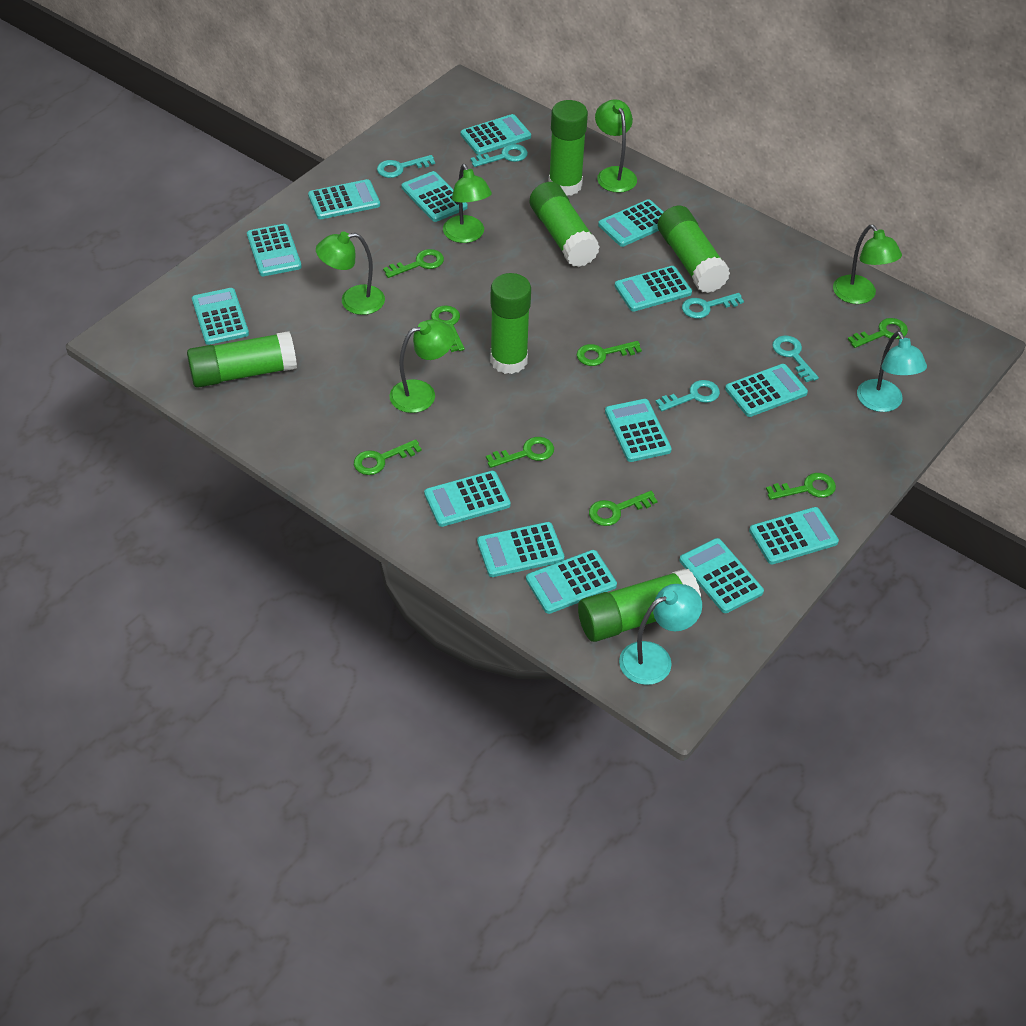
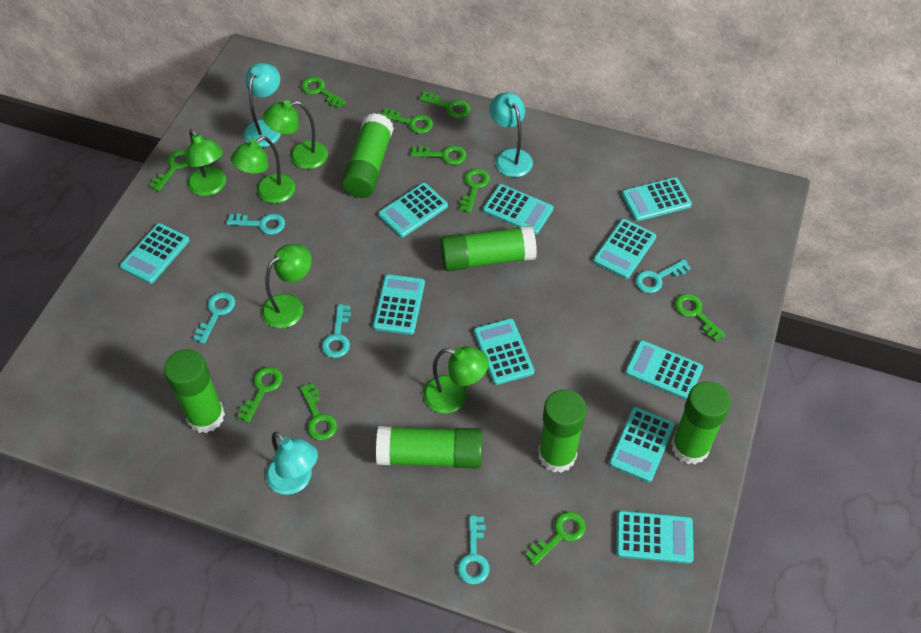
green key: 8 -> 10
turquoise calculator: 14 -> 10
turquoise lamp: 2 -> 3

